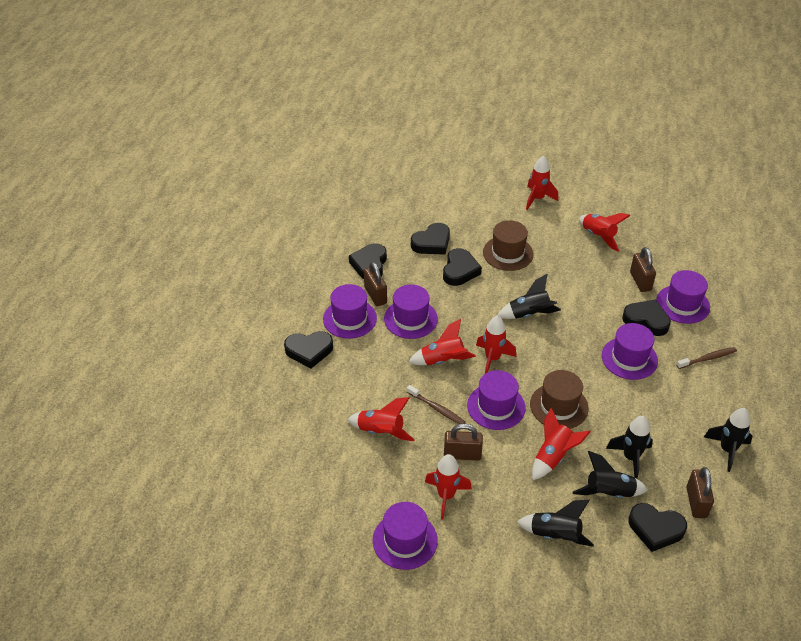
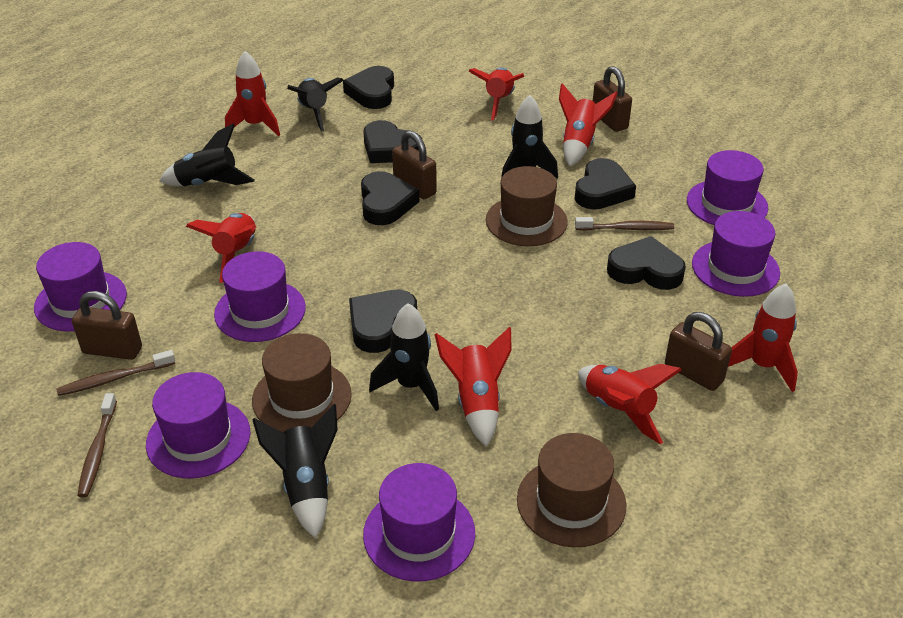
brown hat: 2 -> 3
brown toothbrush: 2 -> 3

